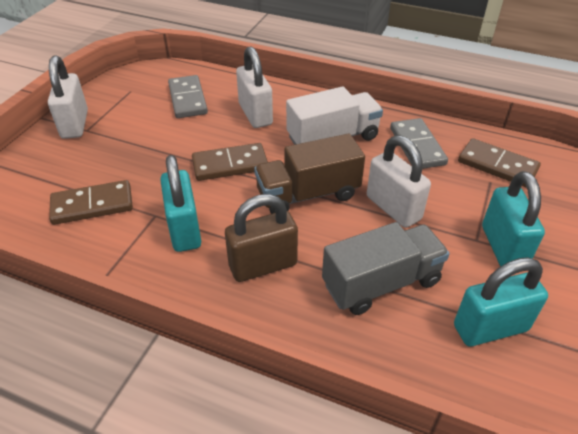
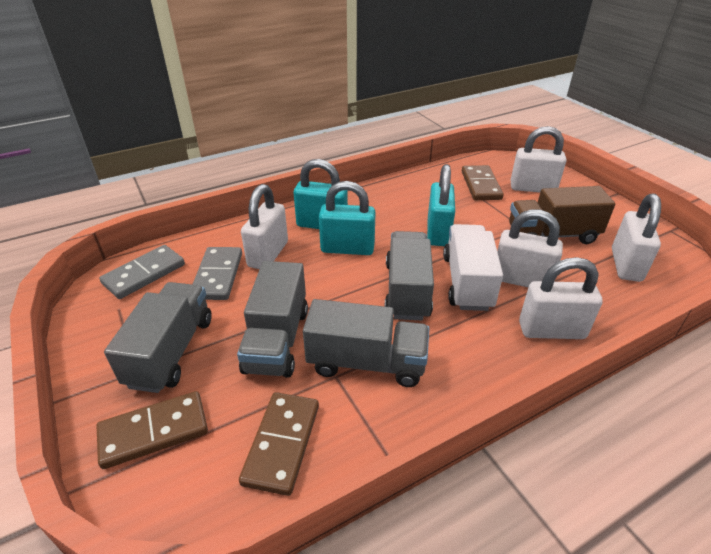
brown padlock: 1 -> 0
grey truck: 1 -> 4
white padlock: 3 -> 5

